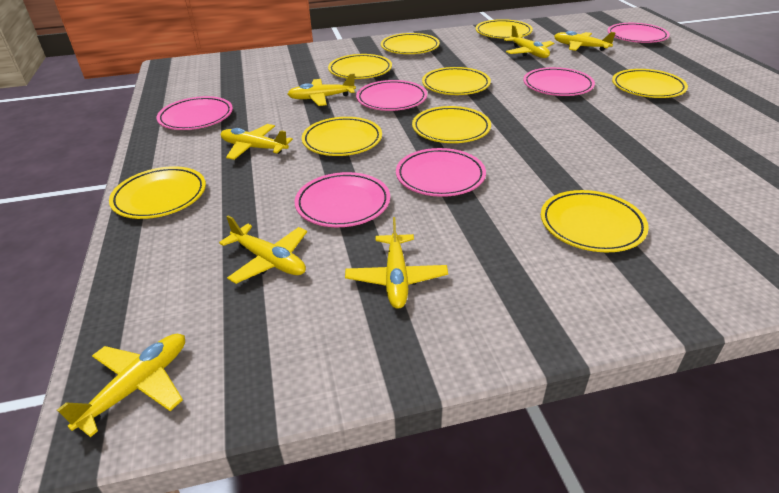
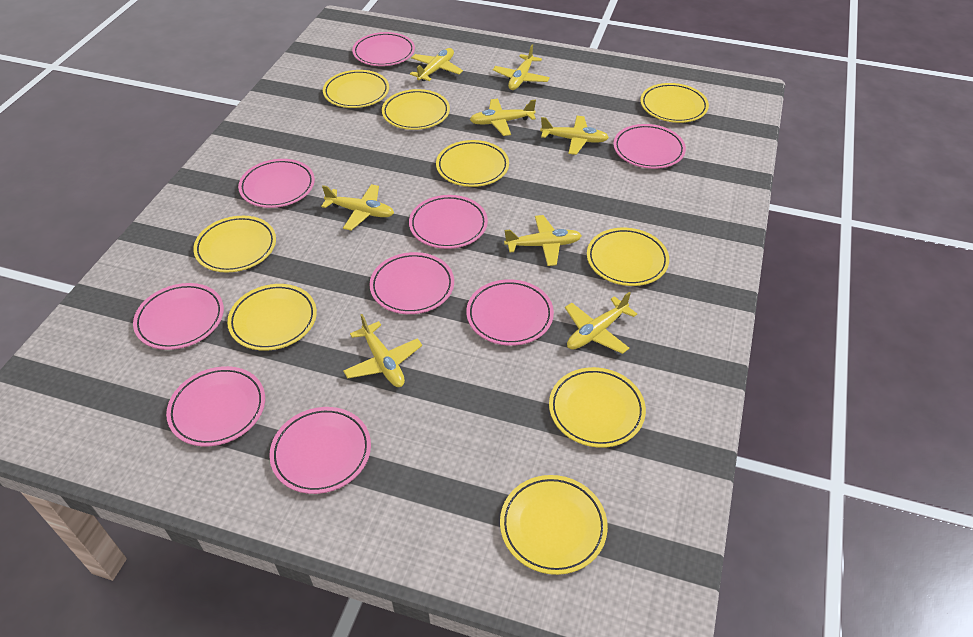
pink plate: 6 -> 9
yellow plane: 7 -> 8

